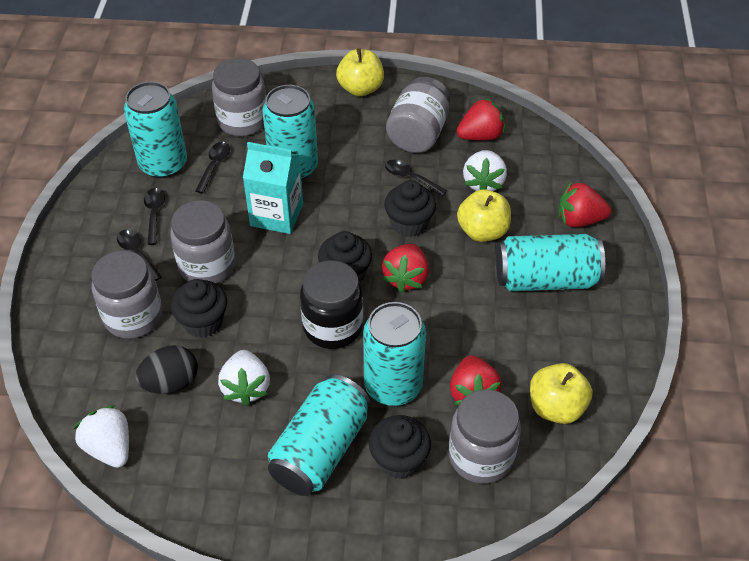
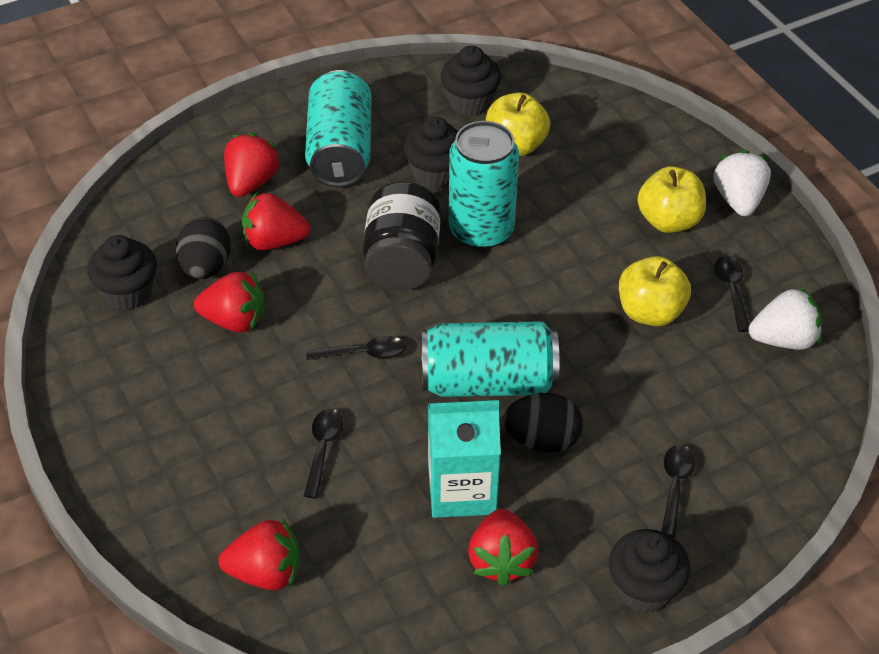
black egg: 1 -> 2
grey jar: 5 -> 0
red strawberry: 4 -> 5
turquoise can: 5 -> 3
white strawberry: 3 -> 2

